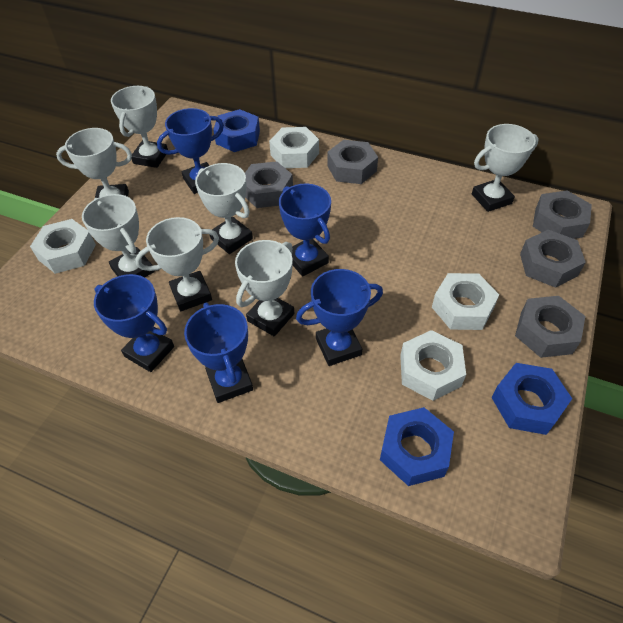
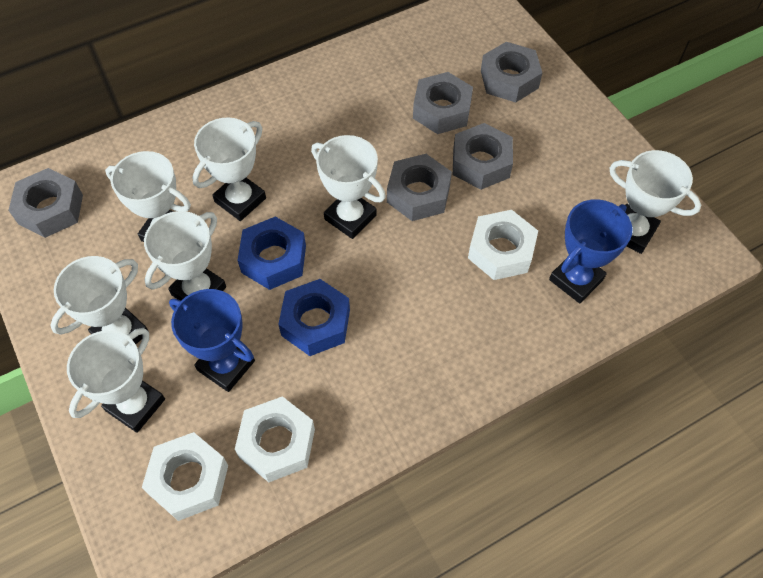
blue nut: 3 -> 2
blue trophy: 5 -> 2
white nut: 4 -> 3

